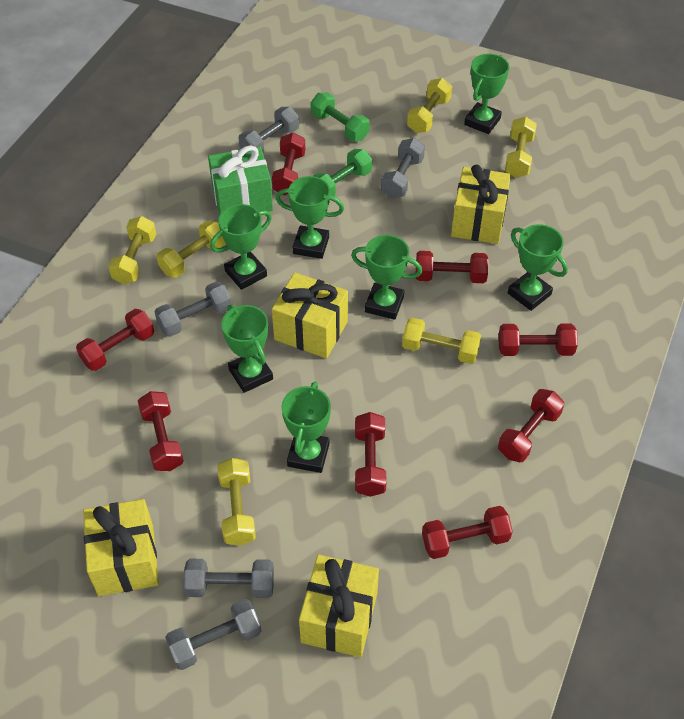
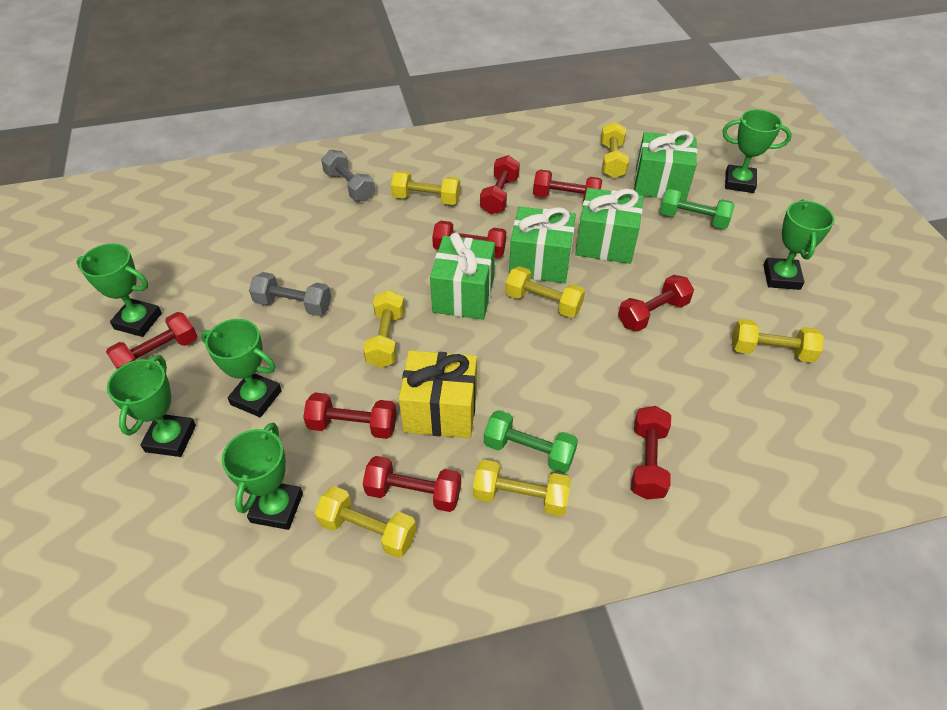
green gift: 1 -> 4
green trophy: 7 -> 6
grey dumbbell: 5 -> 2
yellow dumbbell: 6 -> 7
yellow gift: 4 -> 1

